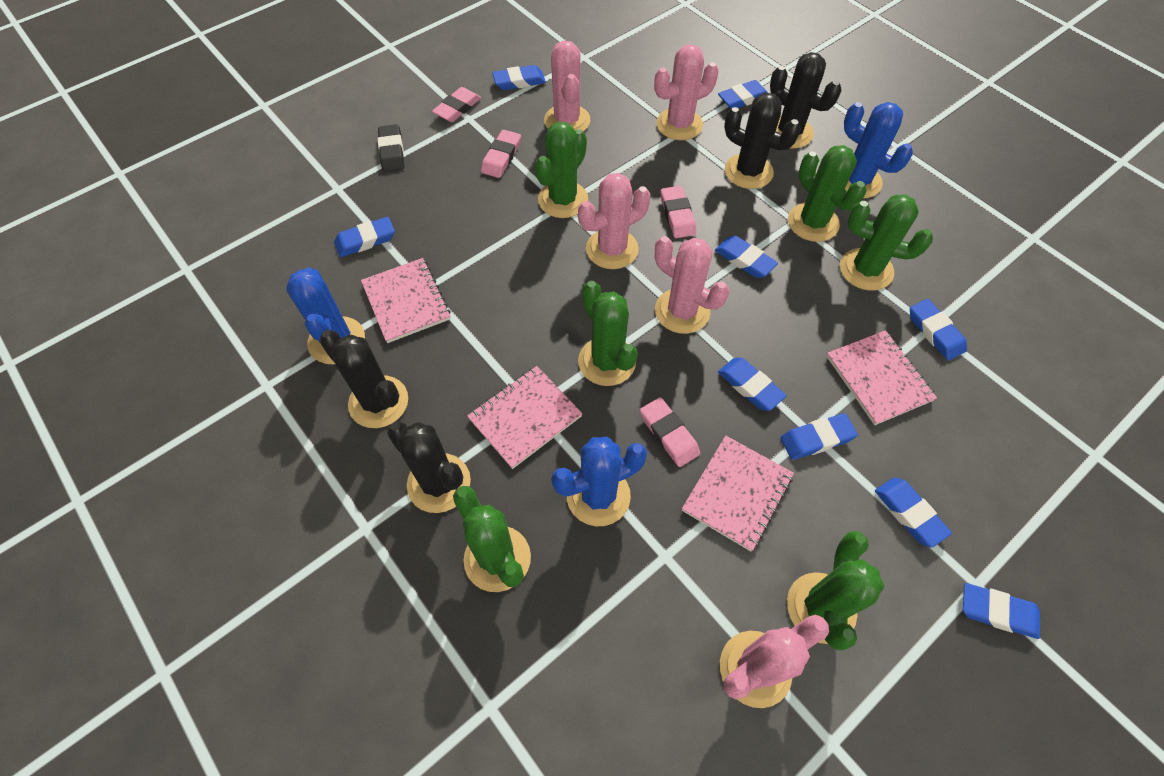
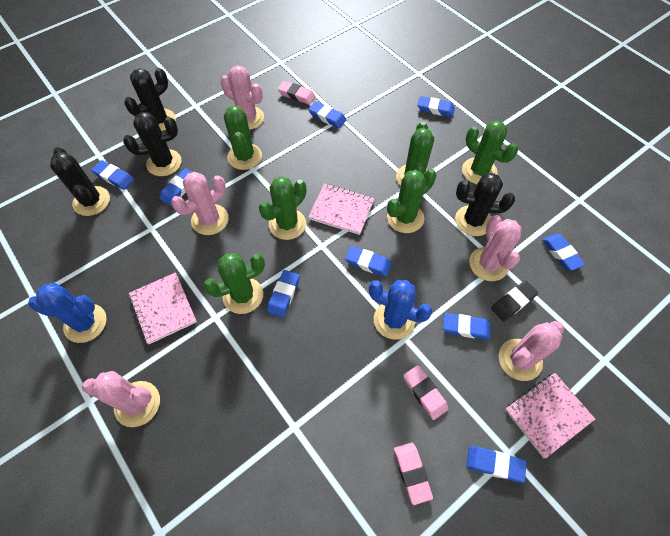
blue cactus: 3 -> 2
pink eraser: 4 -> 3
pink notebook: 4 -> 3

